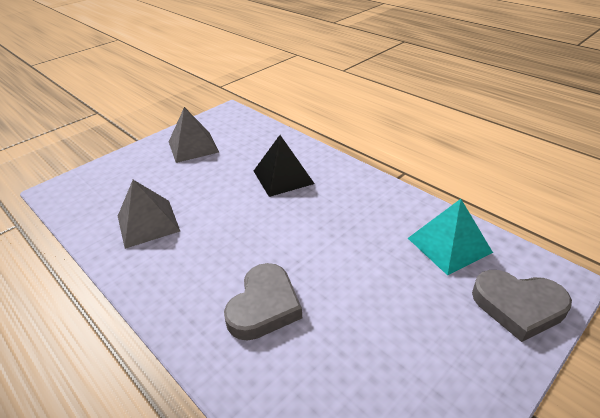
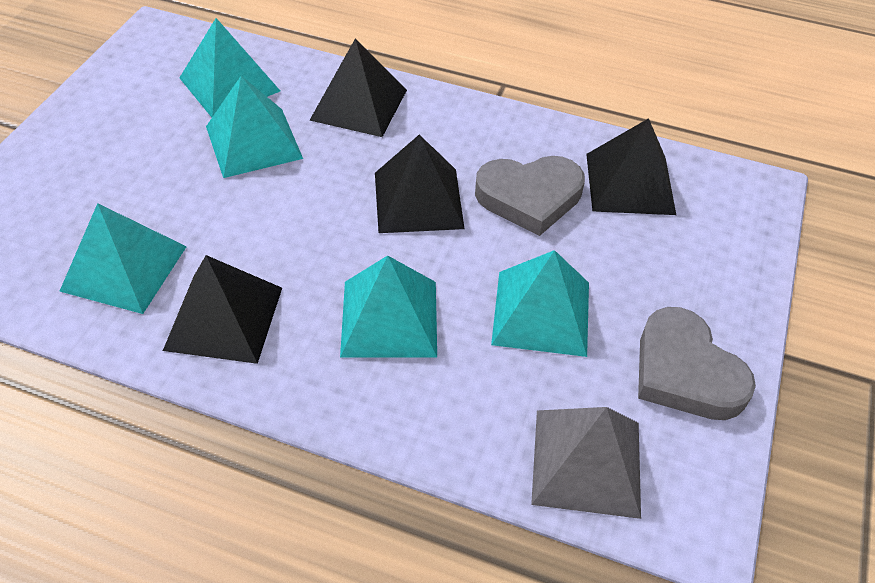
black pyramid: 1 -> 4
grey pyramid: 2 -> 1
turquoise pyramid: 1 -> 5

